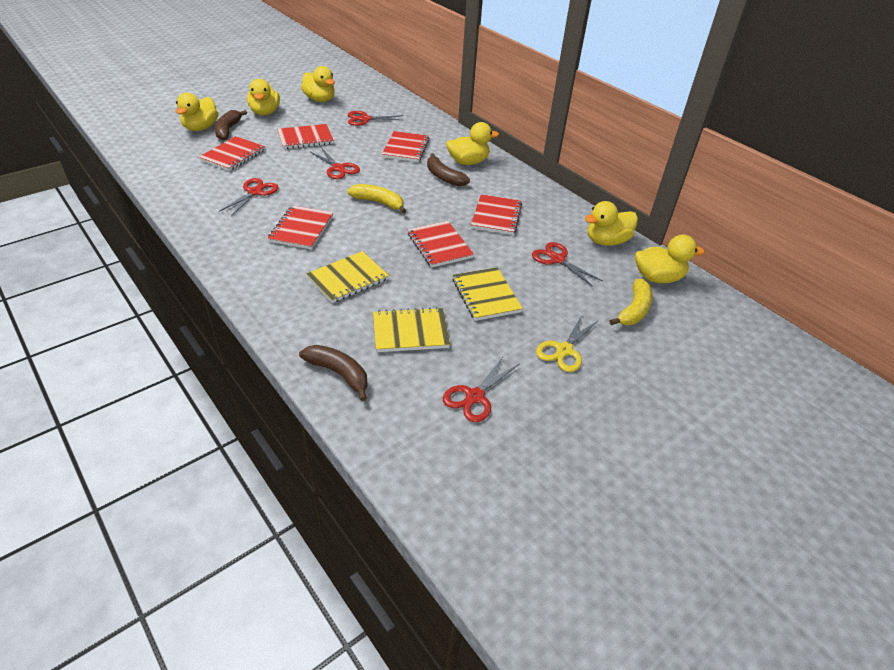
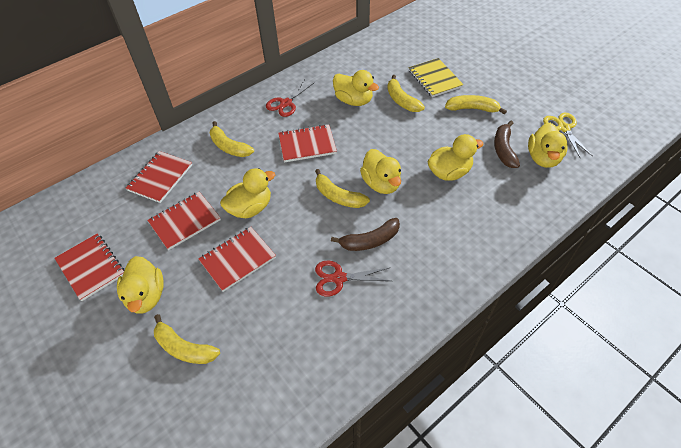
brown banana: 3 -> 2
red notebook: 6 -> 5
red scissors: 5 -> 2
yellow banana: 2 -> 5
yellow notebook: 3 -> 1

